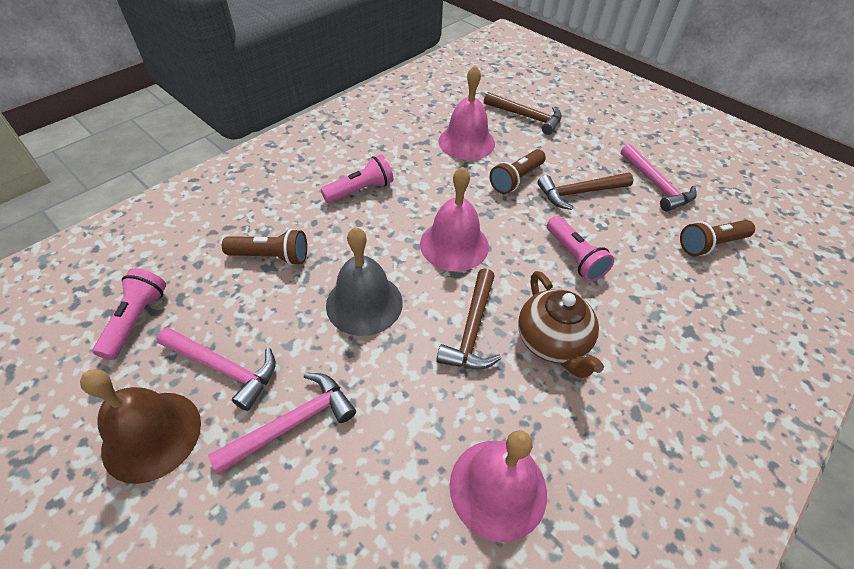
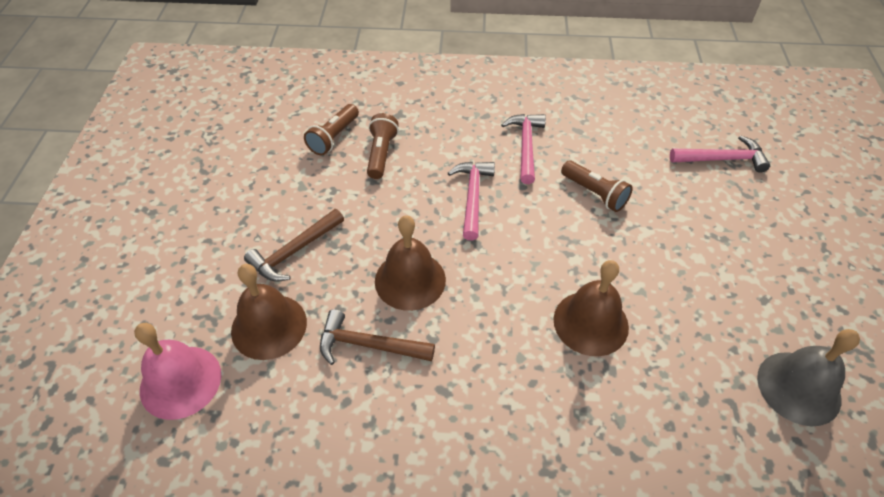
brown bell: 1 -> 3
brown hammer: 3 -> 2
brown teapot: 1 -> 0
pink bell: 3 -> 1
pink flashlight: 3 -> 0

